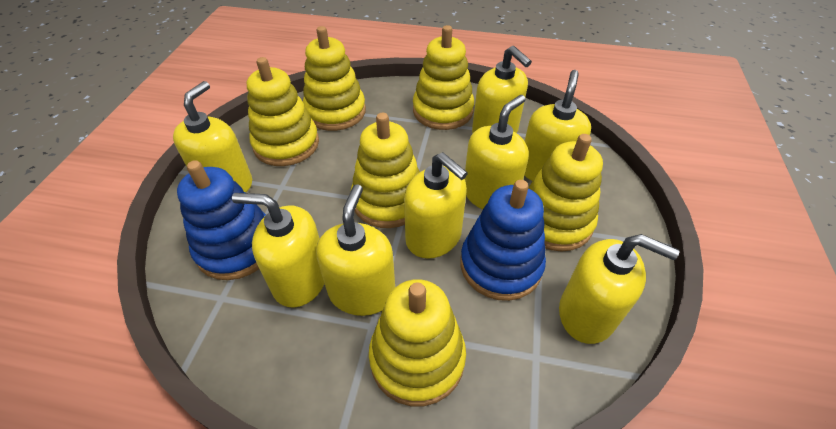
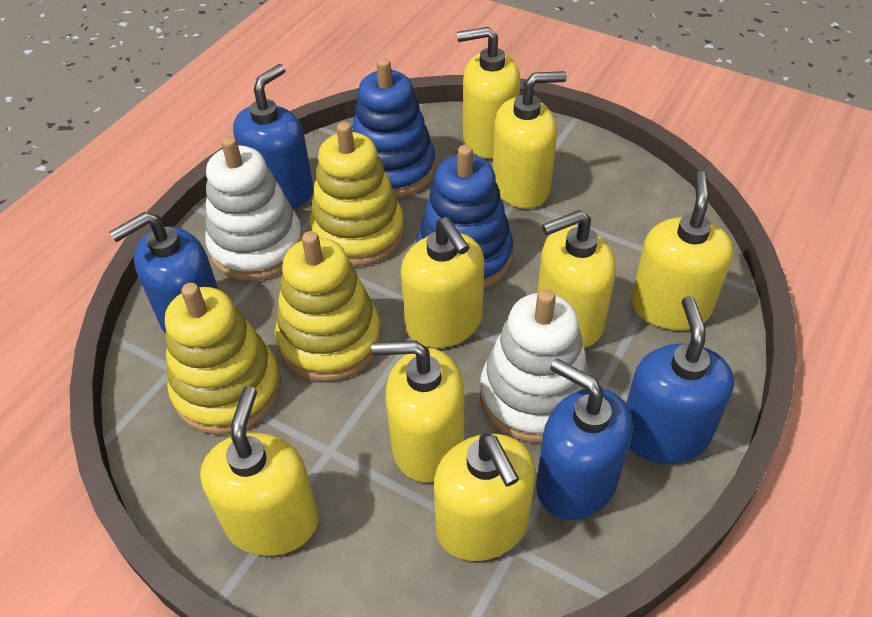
blue soap dispenser: 0 -> 4
white stacking toy: 0 -> 2
yellow stacking toy: 6 -> 3

